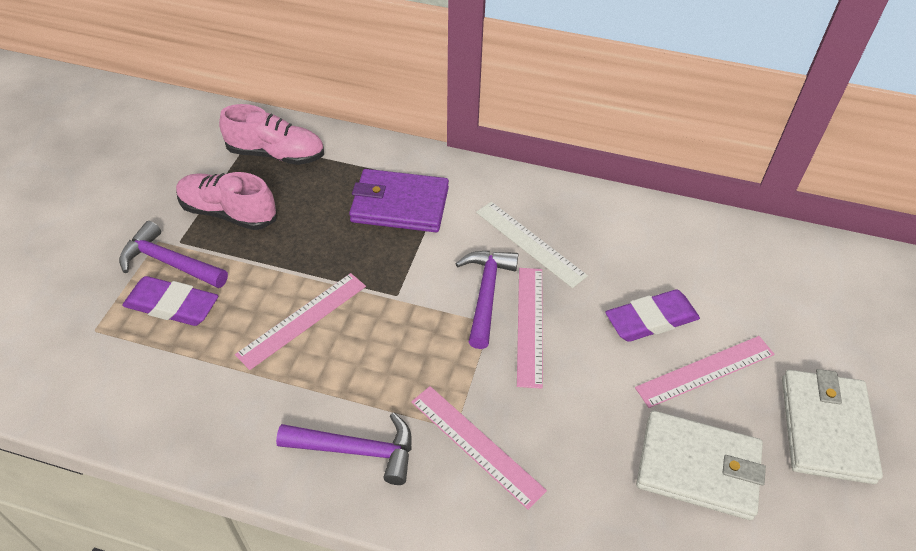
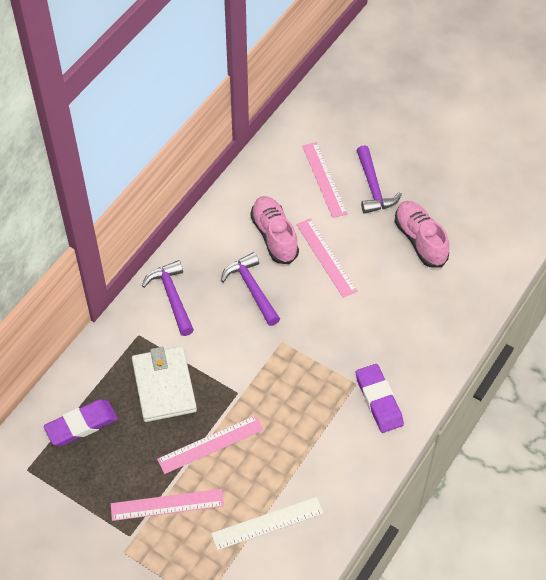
purple wallet: 1 -> 0
white wallet: 2 -> 1

